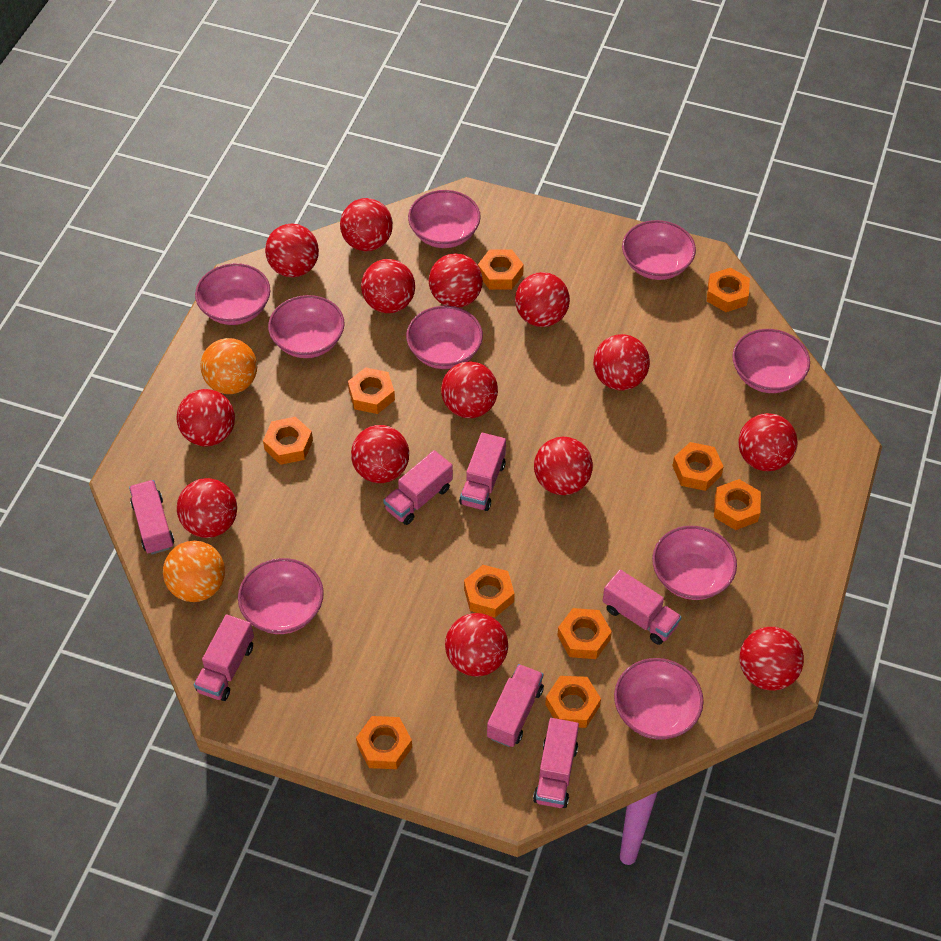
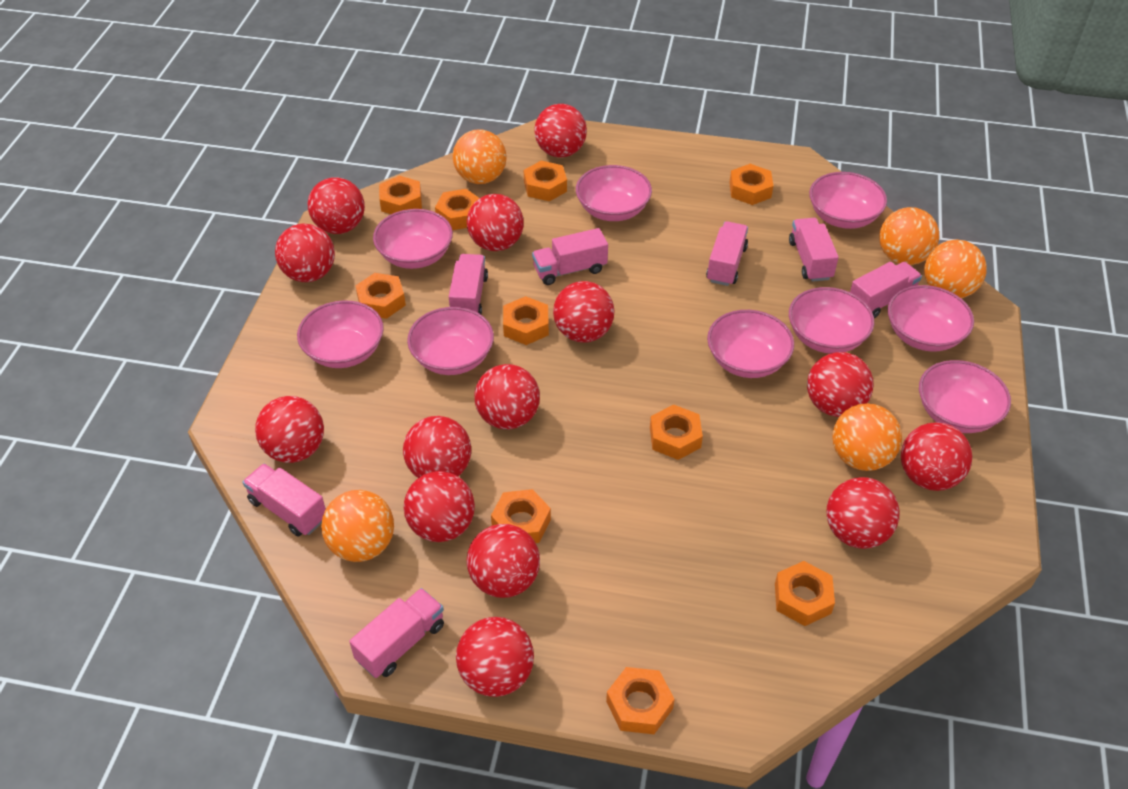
orange ball: 2 -> 5

